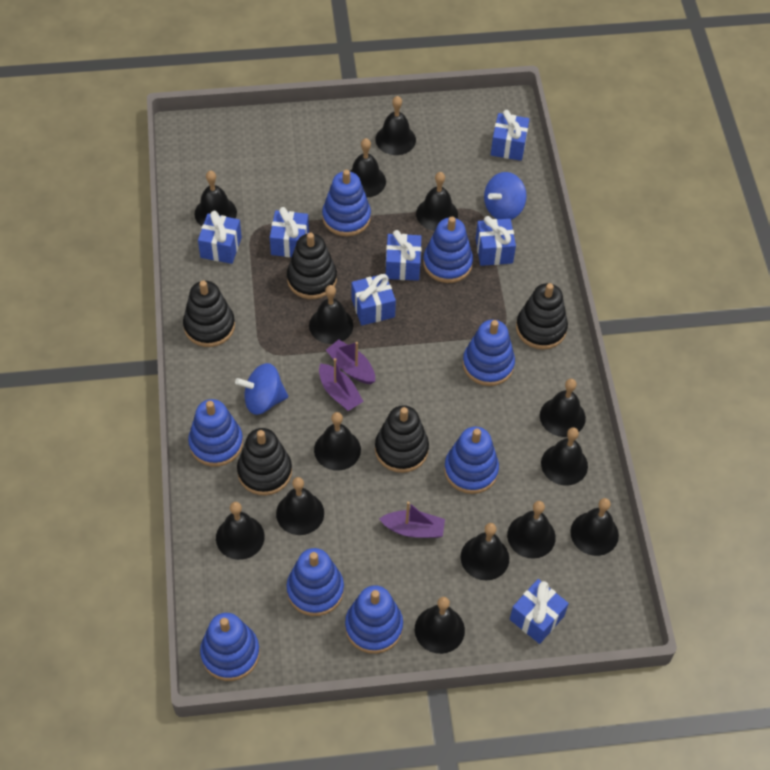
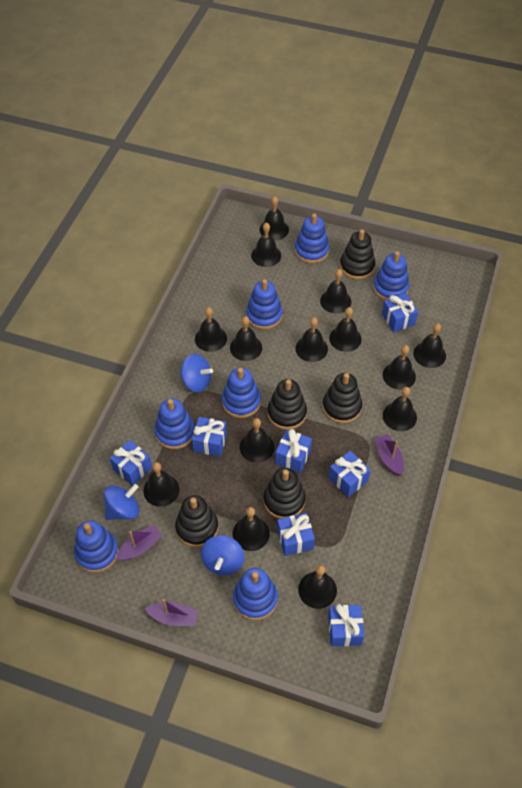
blue spinning top: 2 -> 3
blue stacking toy: 8 -> 7

